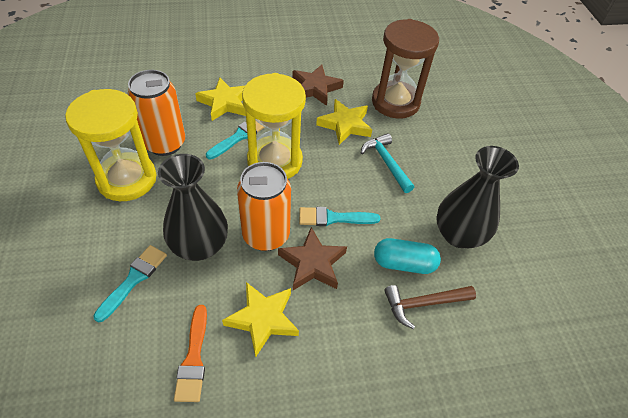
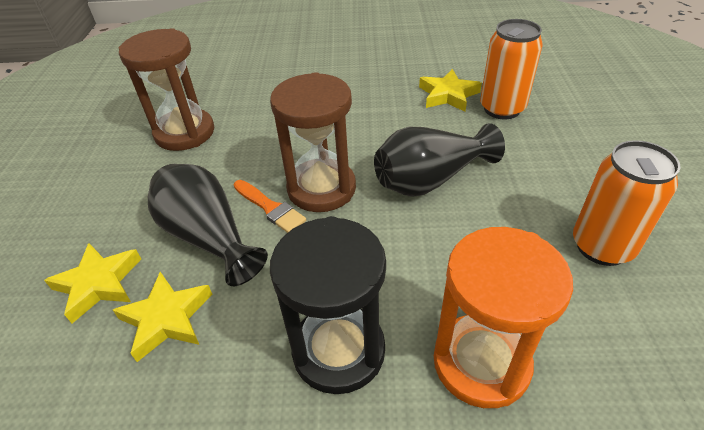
black hourglass: 0 -> 1
brown hammer: 1 -> 0
brown hourglass: 1 -> 2
brown star: 2 -> 0
orange hourglass: 0 -> 1
turquoise brush: 3 -> 0
turquoise capsule: 1 -> 0
turquoise hammer: 1 -> 0
yellow hourglass: 2 -> 0

